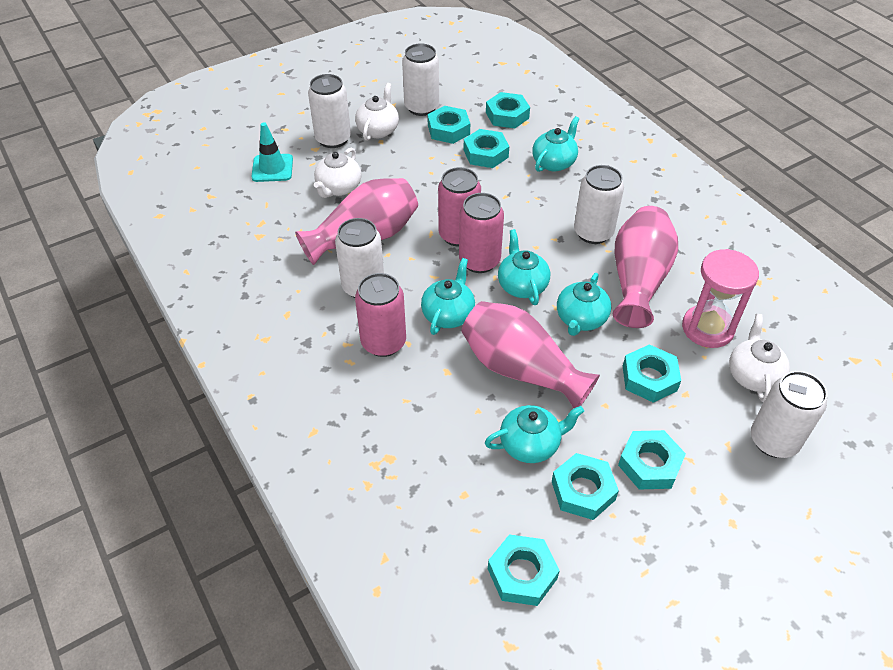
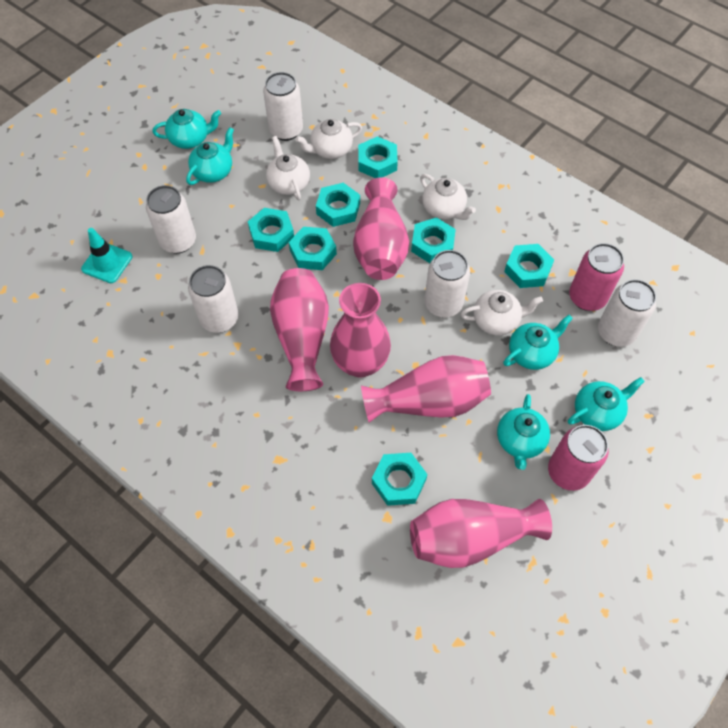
pink can: 3 -> 2
pink hourglass: 1 -> 0
pink vase: 3 -> 5
white teapot: 3 -> 4

